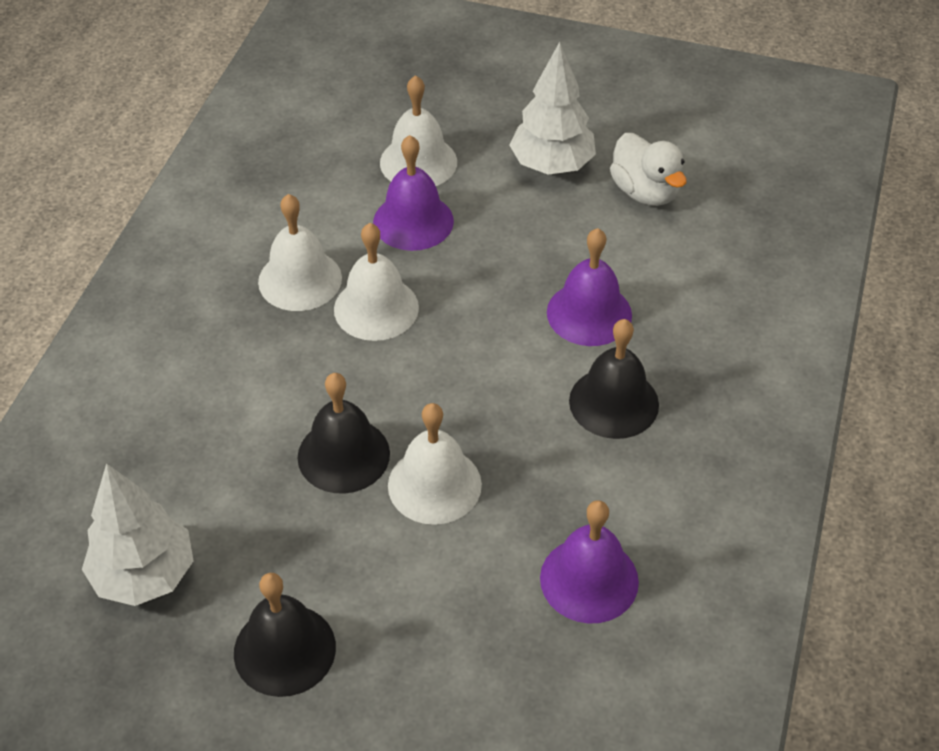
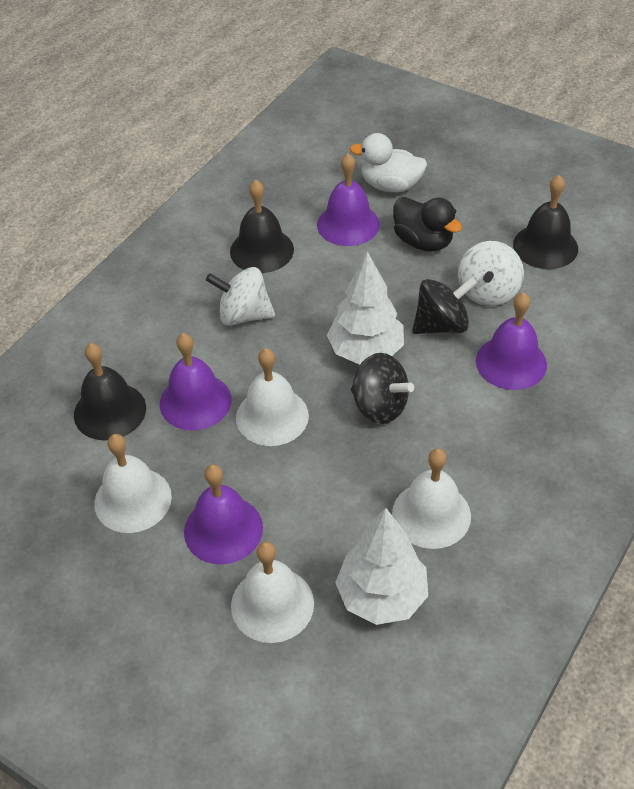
black duck: 0 -> 1
black spinning top: 0 -> 2
purple bell: 3 -> 4
white spinning top: 0 -> 2

